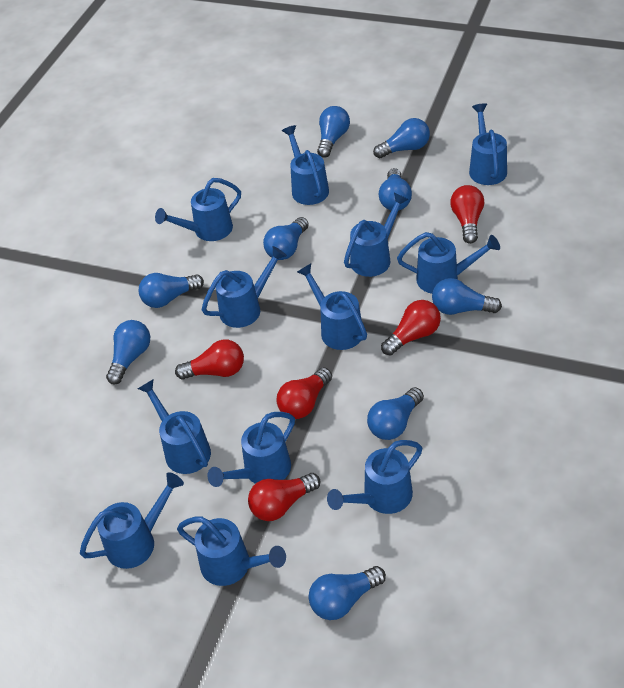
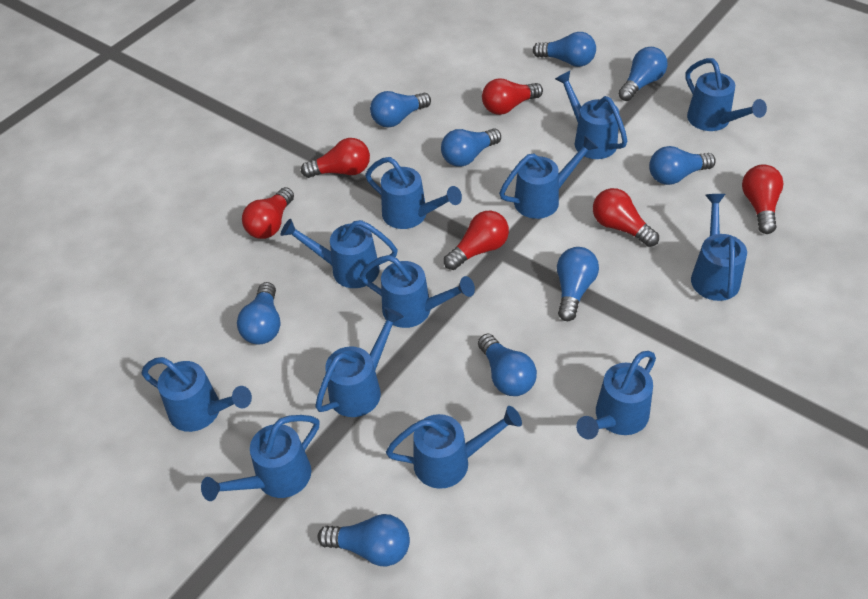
red light bulb: 5 -> 6

